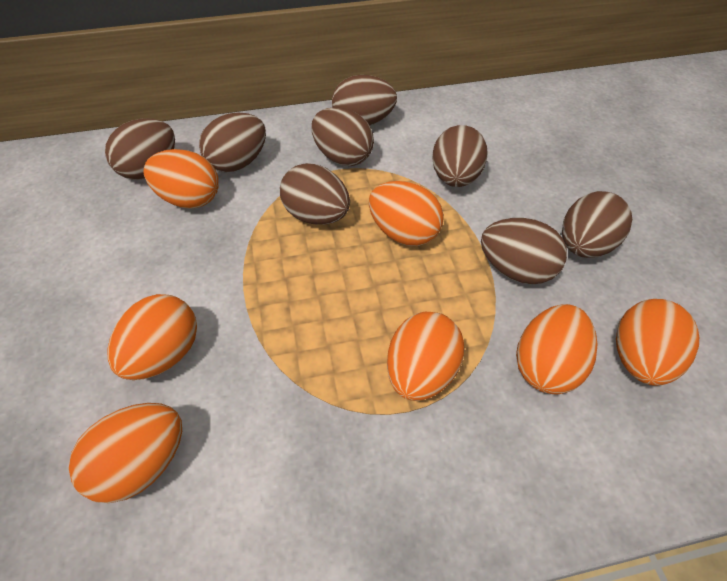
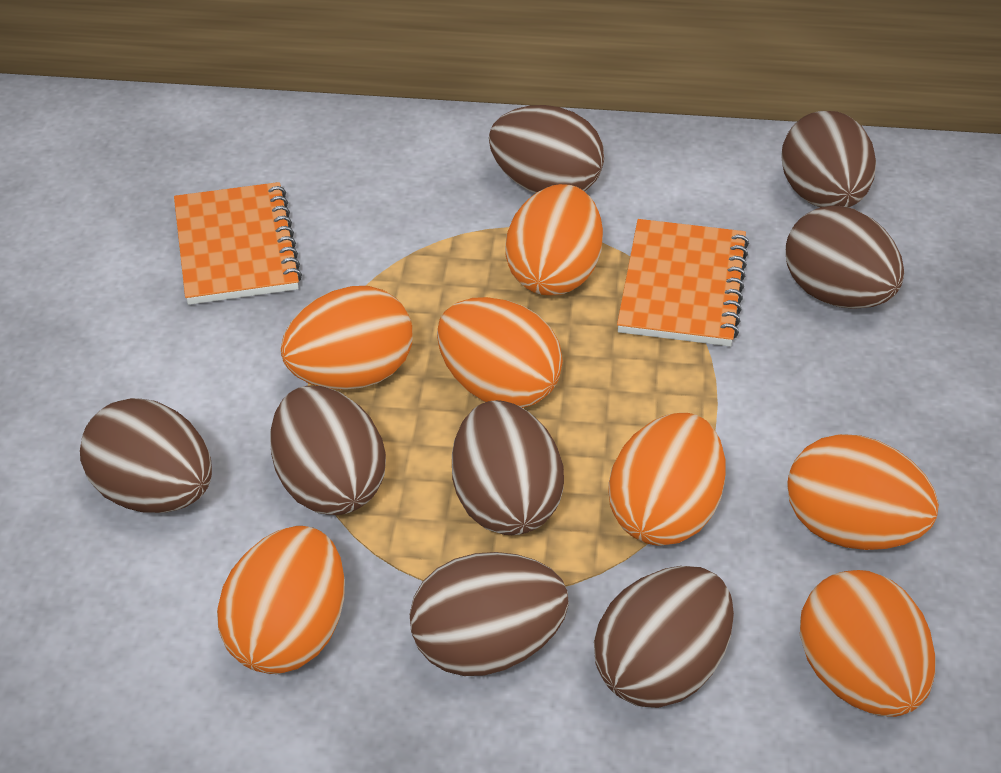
orange notebook: 0 -> 2

